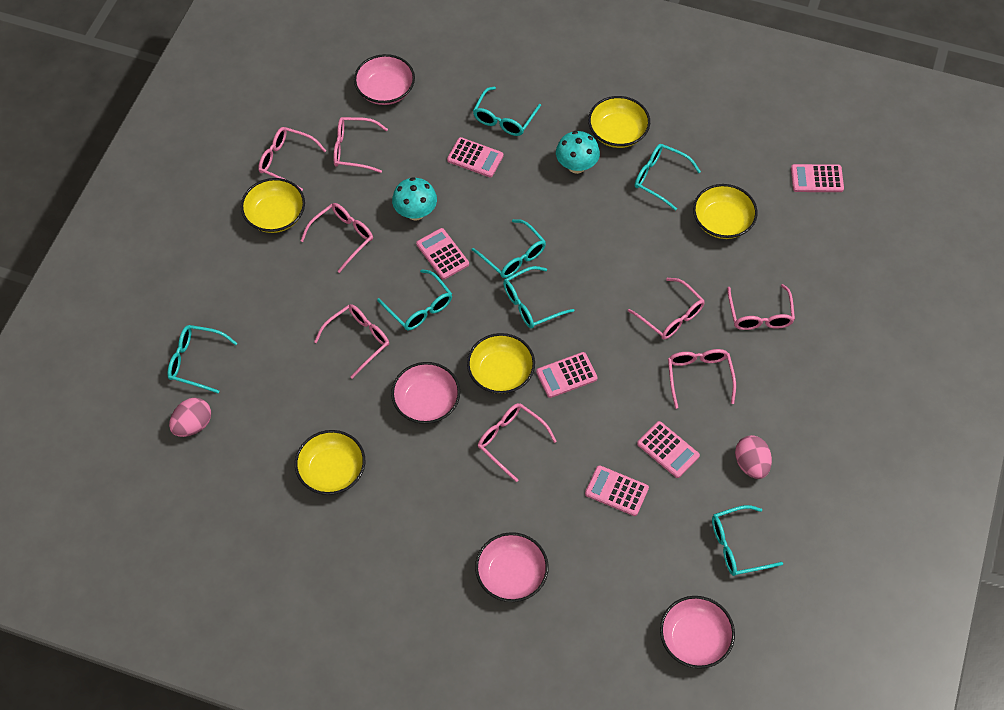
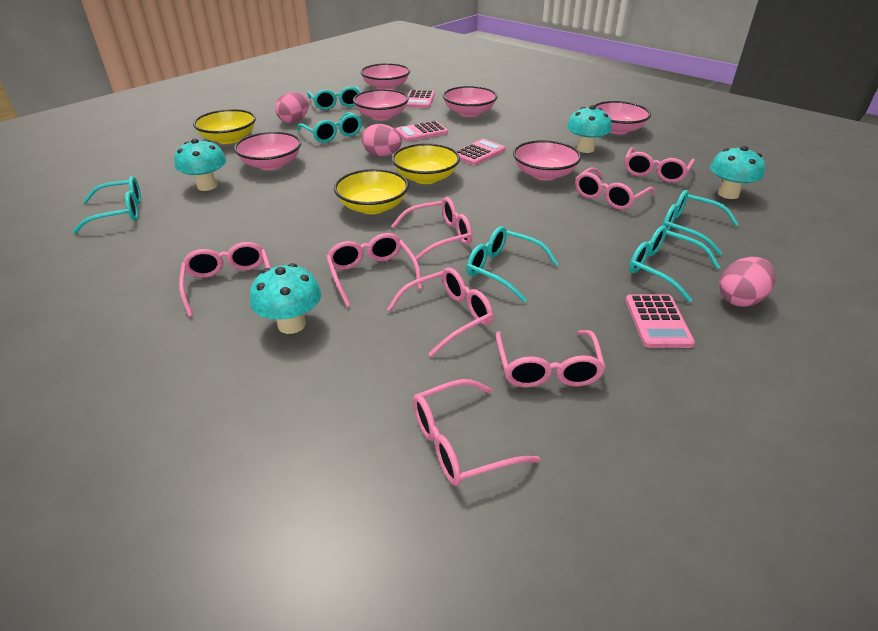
pink bowl: 4 -> 6
pink calculator: 6 -> 4
pink egg: 2 -> 3
turquoise glasses: 7 -> 6
turquoise mushroom: 2 -> 4
yellow bowl: 5 -> 3

